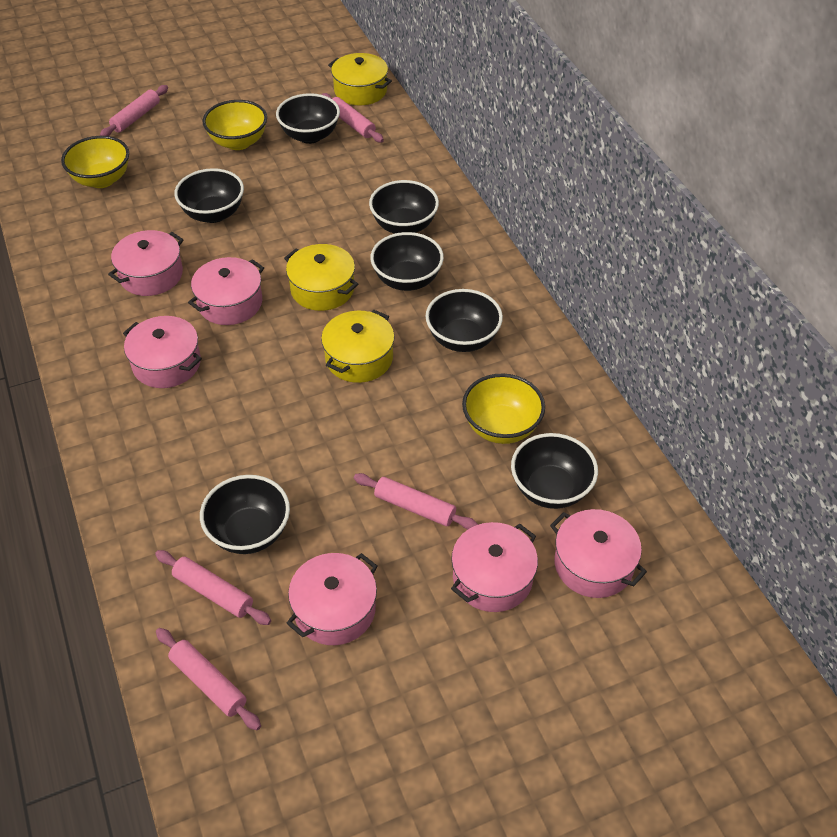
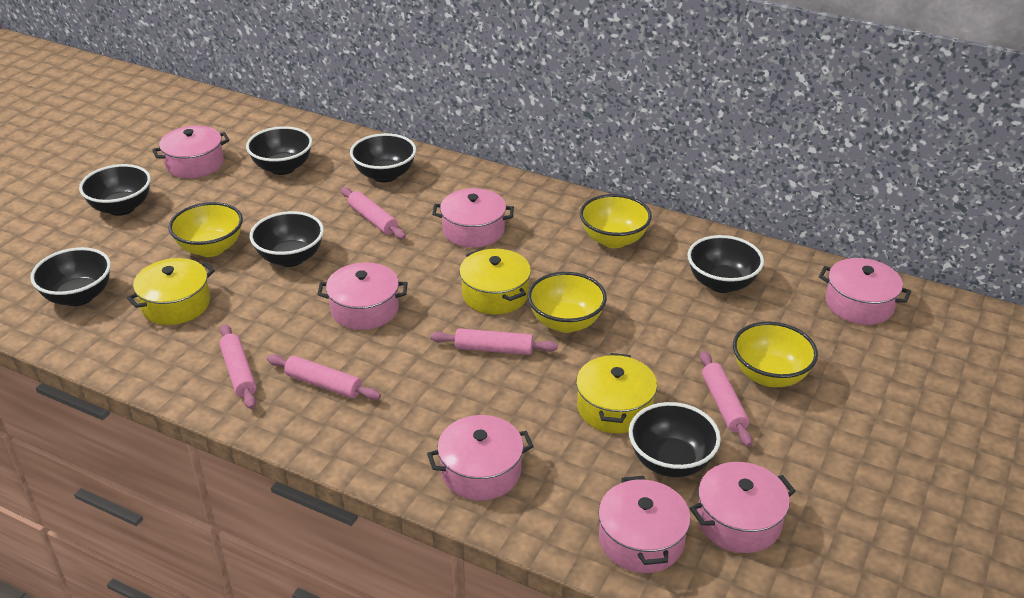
pink pot: 6 -> 7
yellow bowl: 3 -> 4

